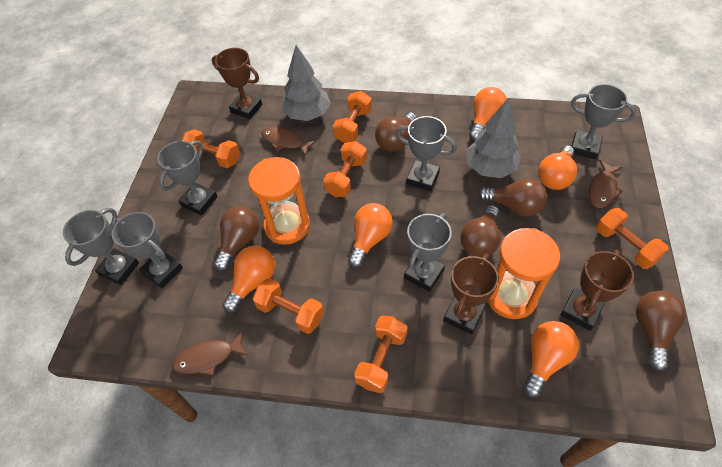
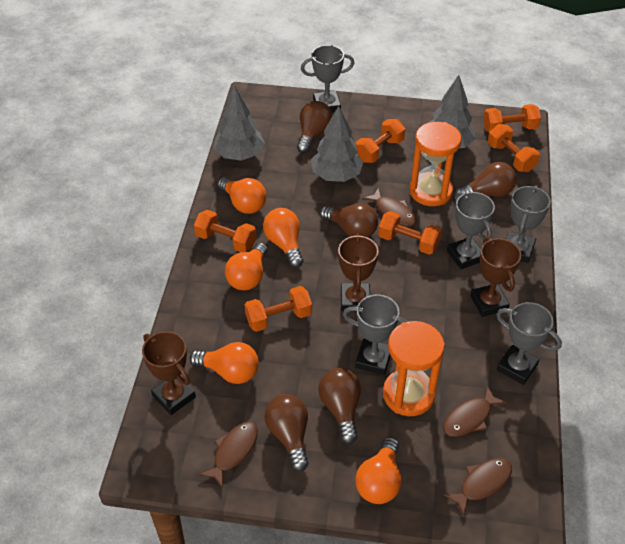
brown fish: 3 -> 4
grey tree: 2 -> 3
grey trophy: 6 -> 5

